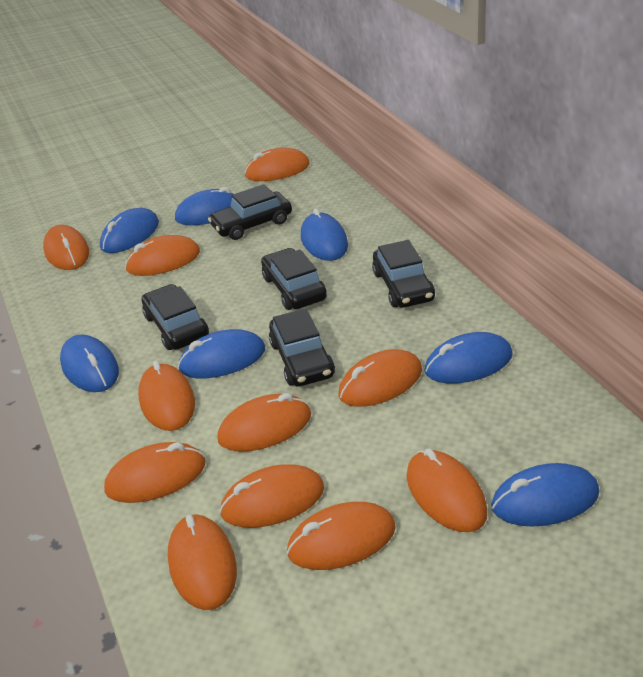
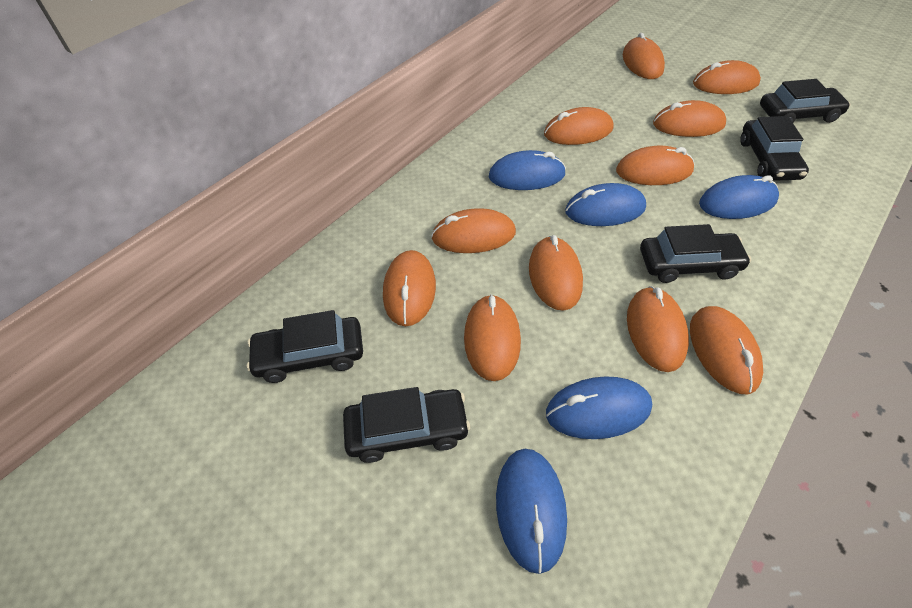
blue mouse: 7 -> 5

